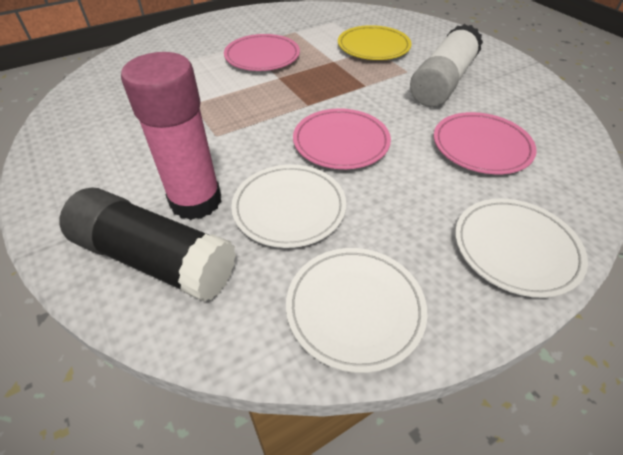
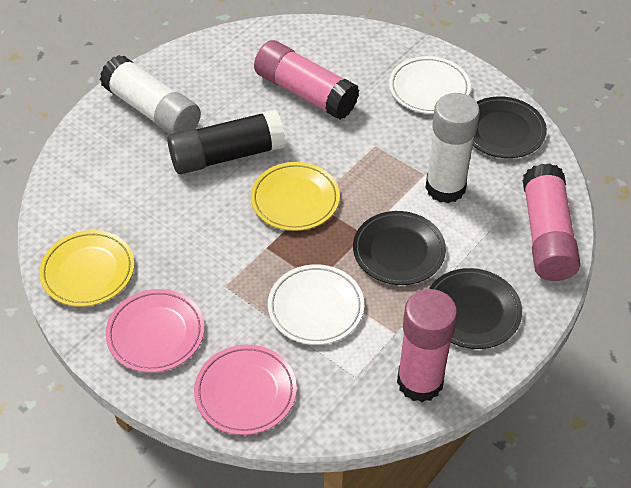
black plate: 0 -> 3
pink glue stick: 1 -> 3
pink plate: 3 -> 2
white glue stick: 1 -> 2
white plate: 3 -> 2
yellow plate: 1 -> 2

